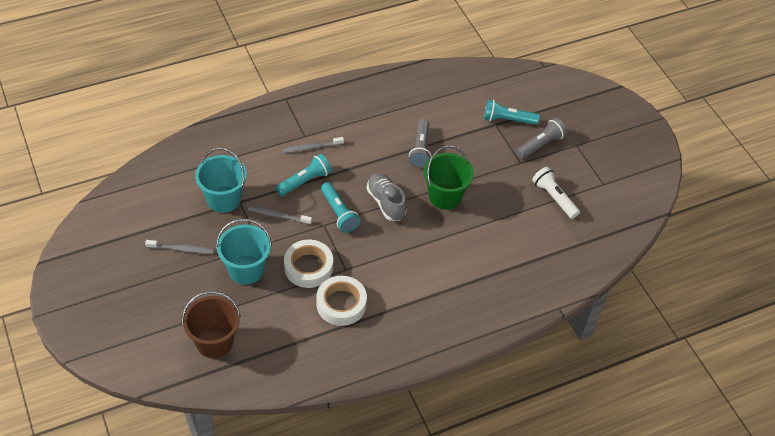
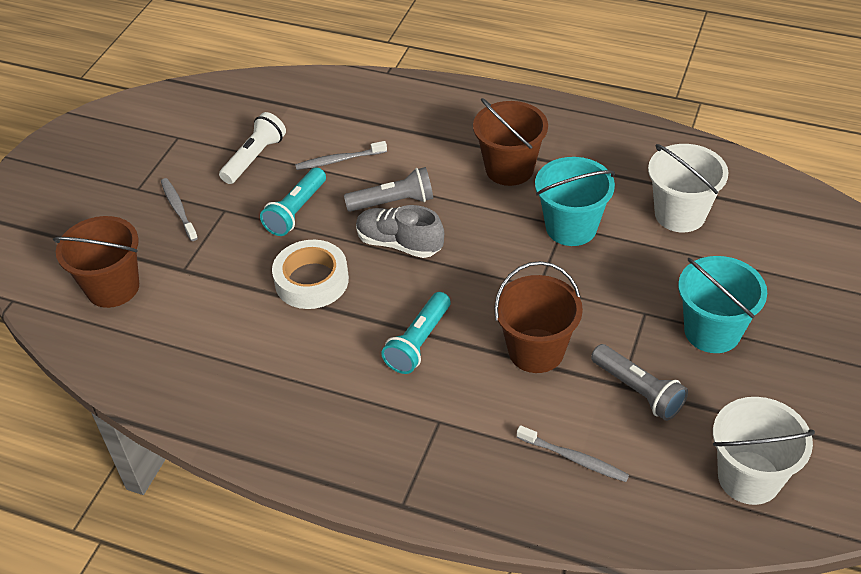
brown bucket: 1 -> 3
green bucket: 1 -> 0
turquoise flashlight: 3 -> 2
white bucket: 0 -> 2
white tape: 2 -> 1

